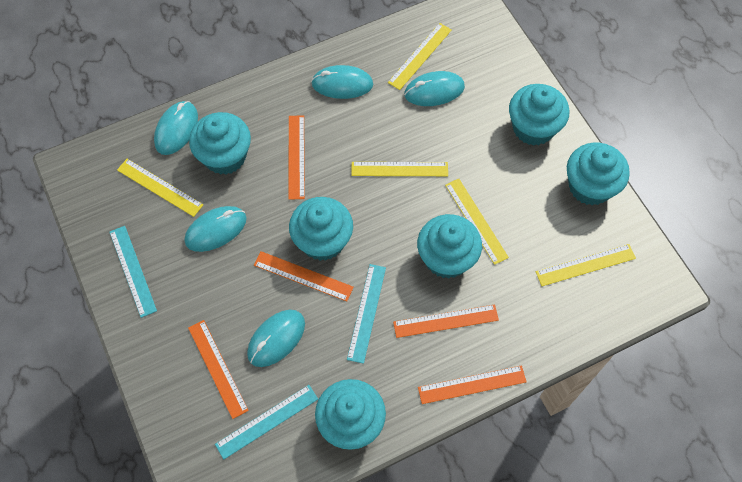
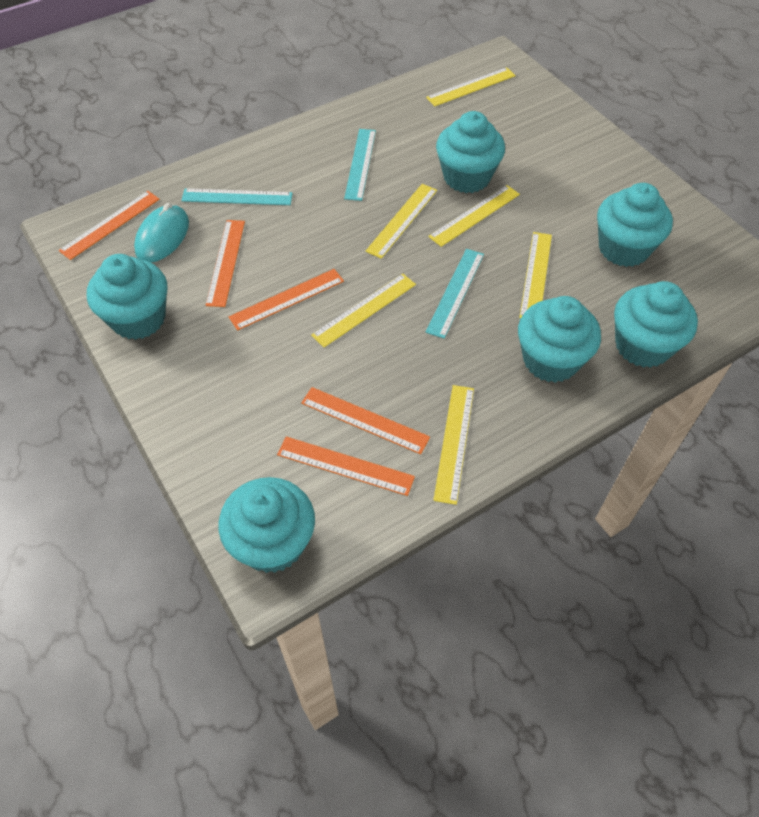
turquoise mouse: 5 -> 1
yellow ruler: 5 -> 6

